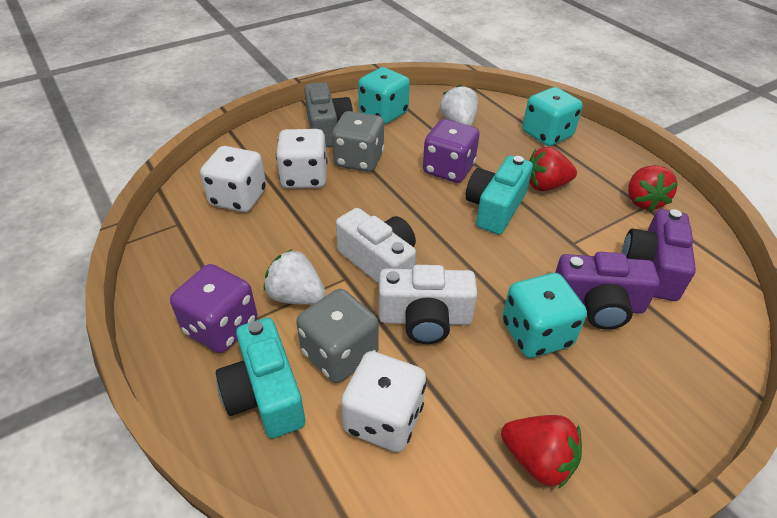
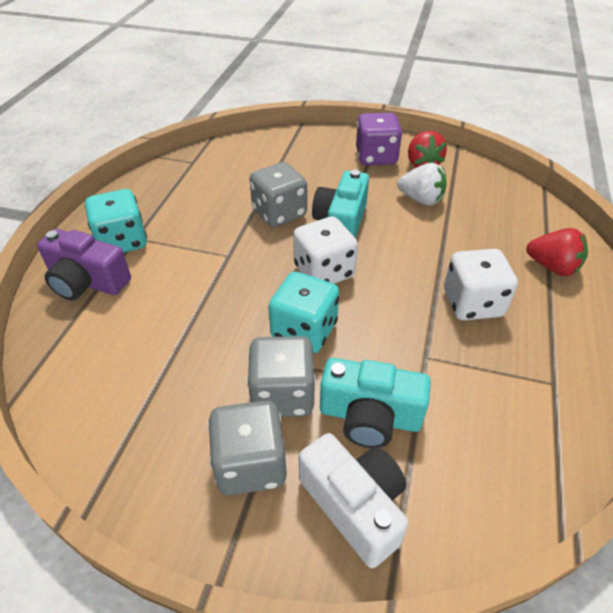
grey camera: 1 -> 0
grey dice: 2 -> 3
purple camera: 2 -> 1
purple dice: 2 -> 1
red strawberry: 3 -> 2
turquoise dice: 3 -> 2
white camera: 2 -> 1
white dice: 3 -> 2
white strawberry: 2 -> 1

